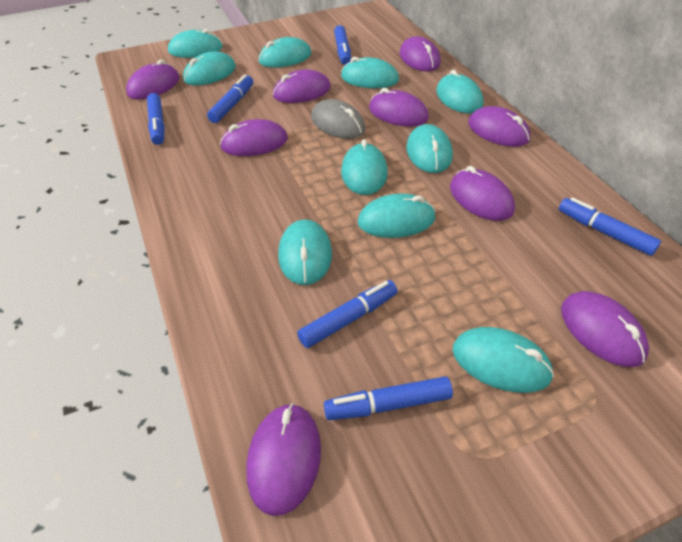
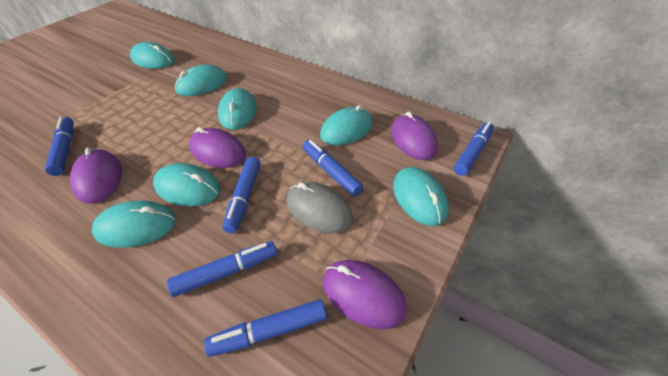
purple mouse: 9 -> 4
turquoise mouse: 10 -> 7

